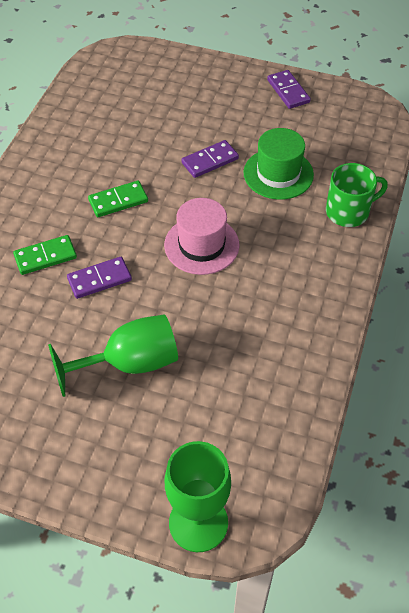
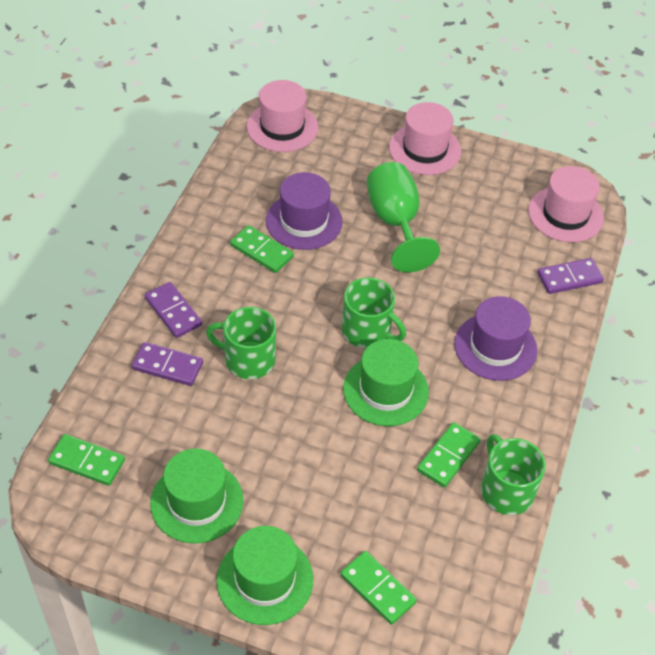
green domino: 2 -> 4
green goblet: 2 -> 1
green hat: 1 -> 3
green mug: 1 -> 3
pink hat: 1 -> 3
purple hat: 0 -> 2

